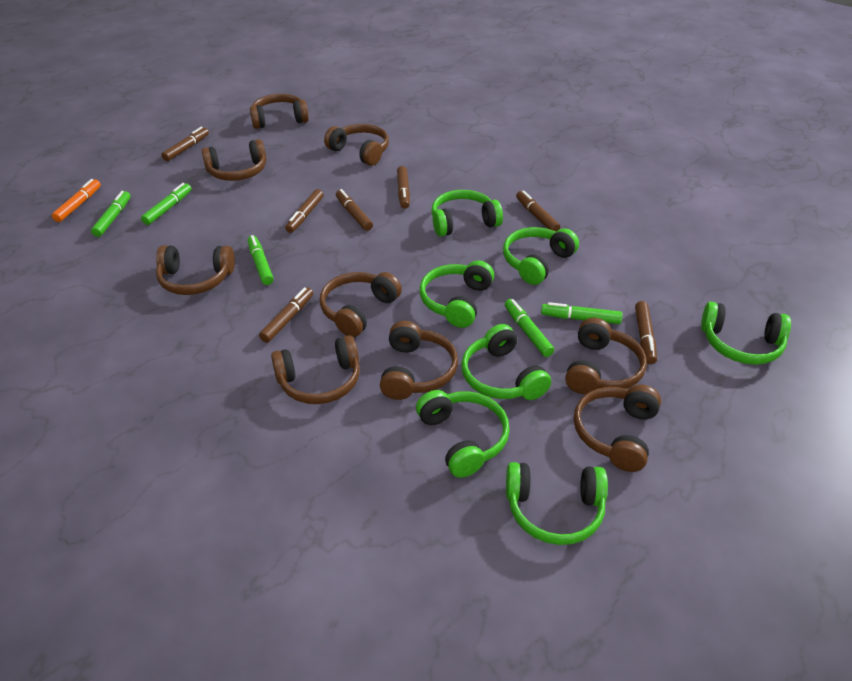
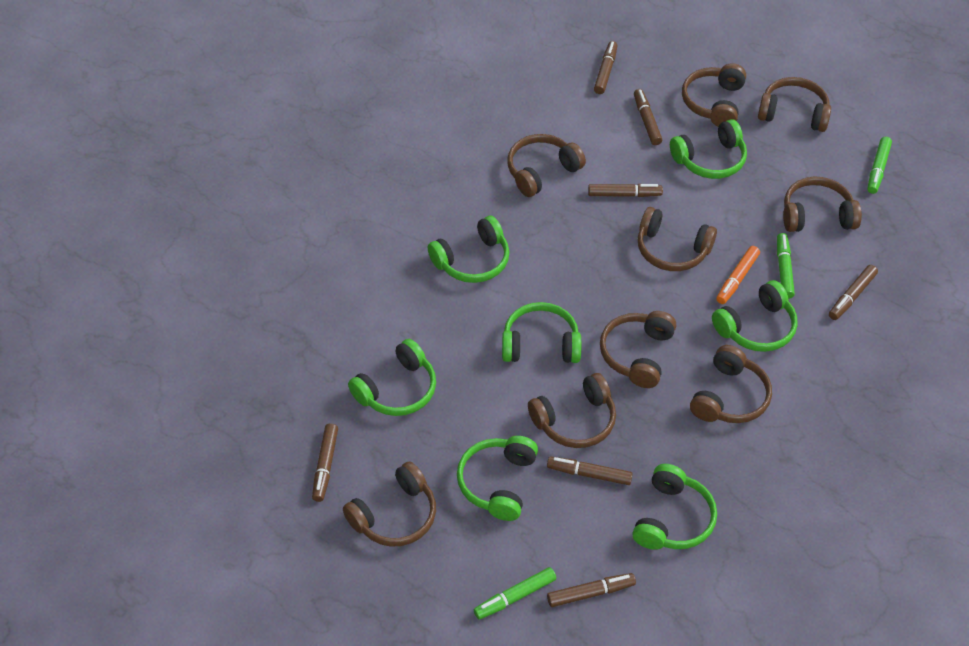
green marker: 5 -> 3

